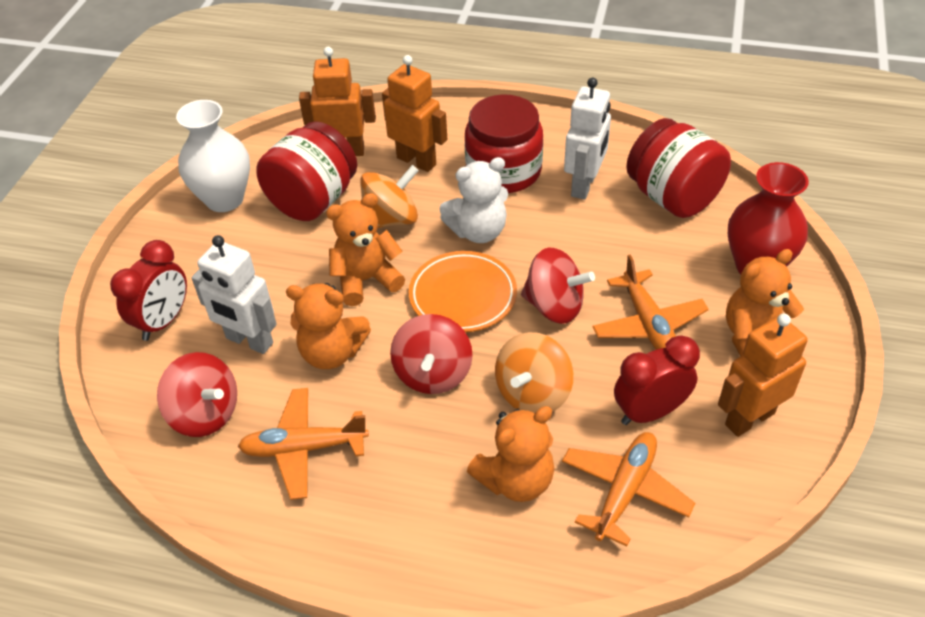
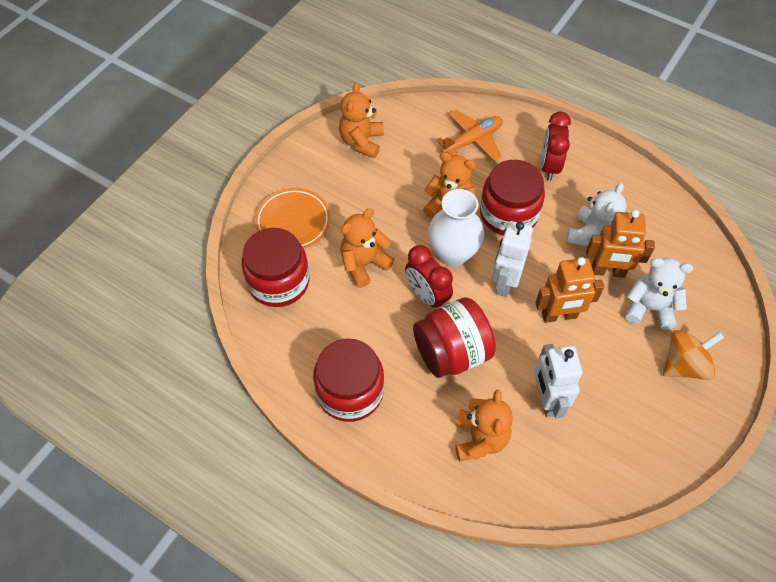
orange plane: 3 -> 1
orange robot: 3 -> 2
orange spinning top: 2 -> 1
red jar: 3 -> 4
red spinning top: 3 -> 0
red vase: 1 -> 0
white teddy bear: 1 -> 2

